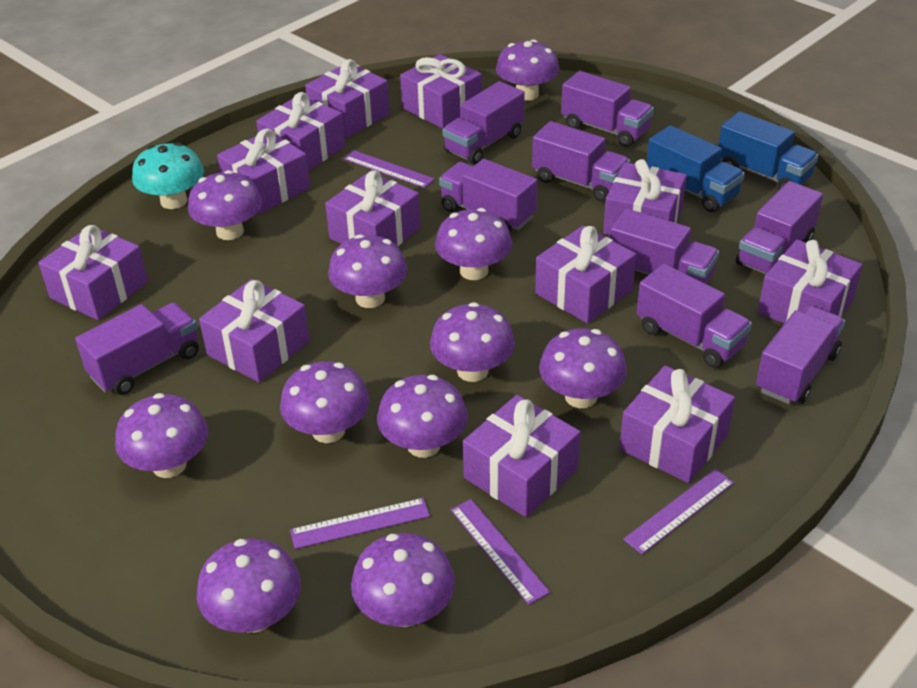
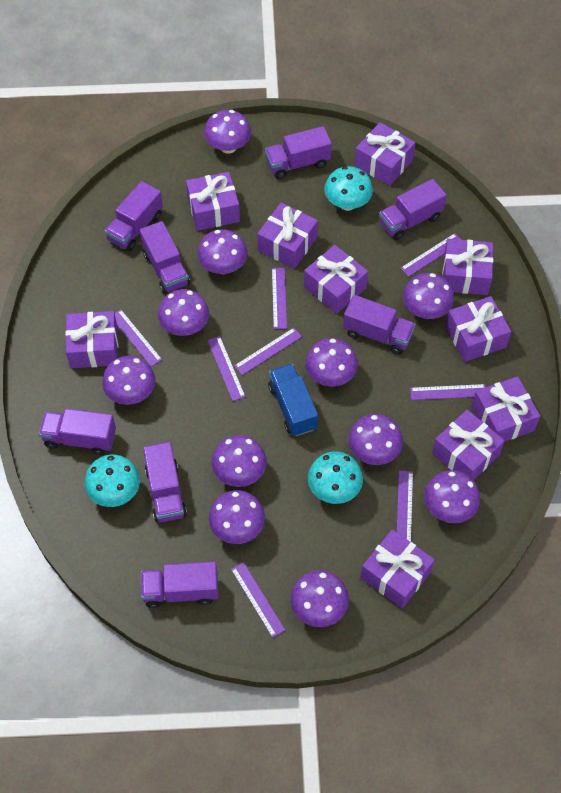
blue truck: 2 -> 1
purple gift: 12 -> 10
purple ruler: 4 -> 8
purple truck: 9 -> 8
turquoise mushroom: 1 -> 3

